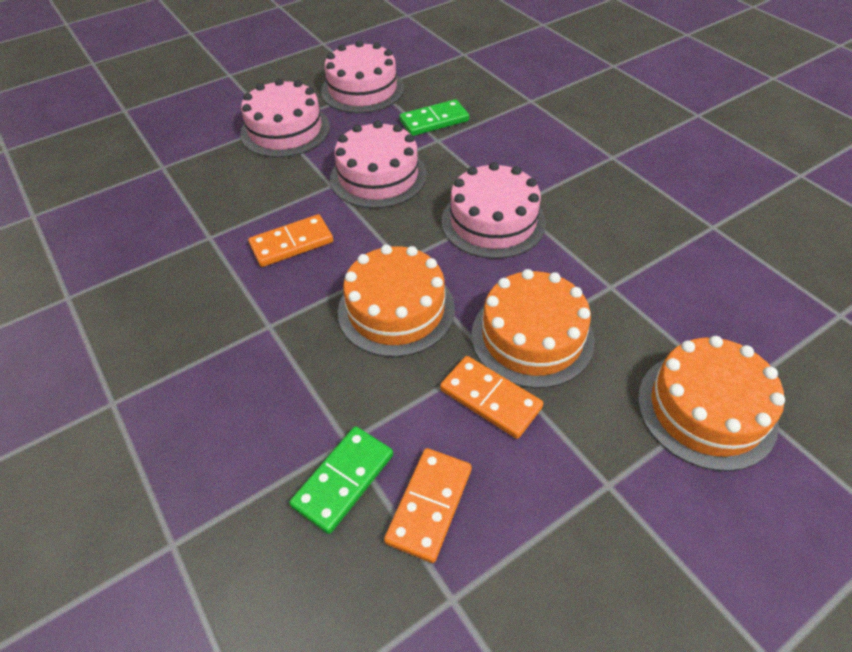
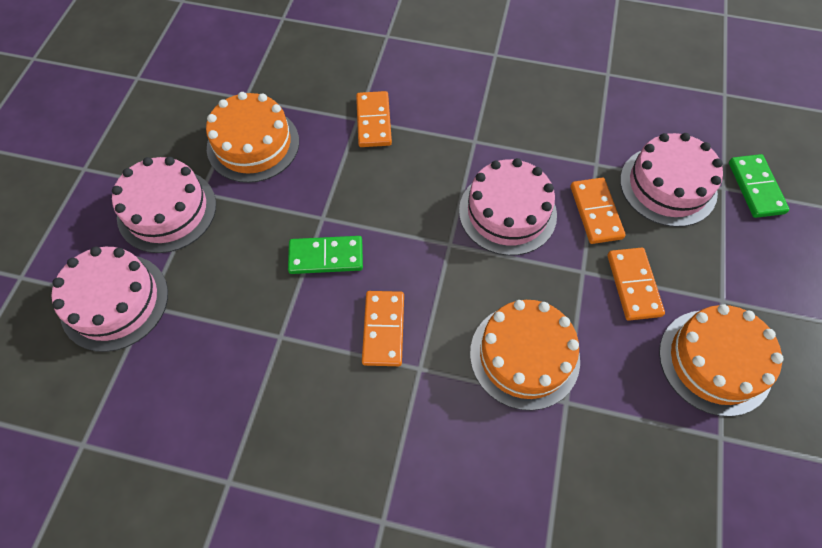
orange domino: 3 -> 4

